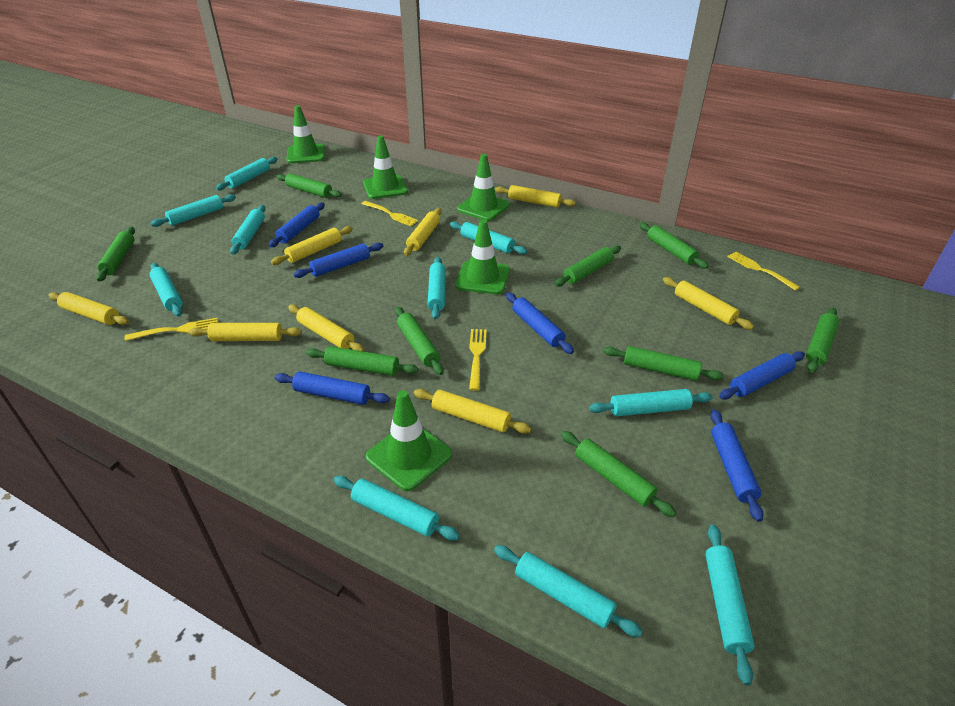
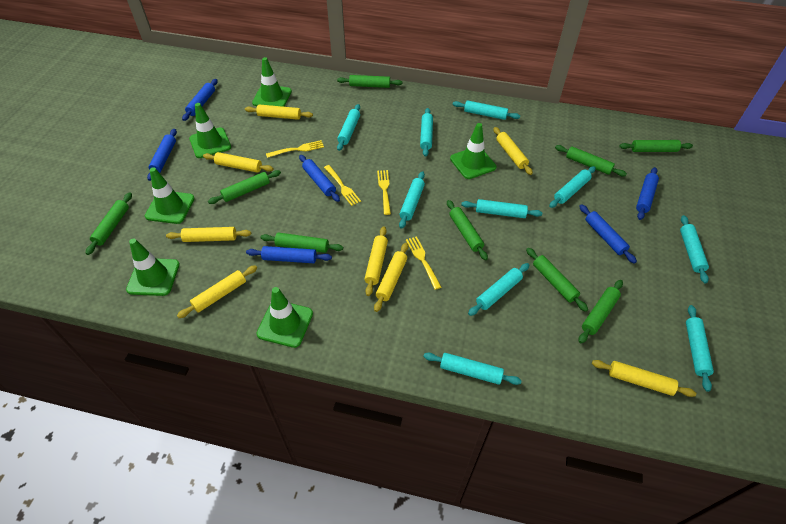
green traffic cone: 5 -> 6

